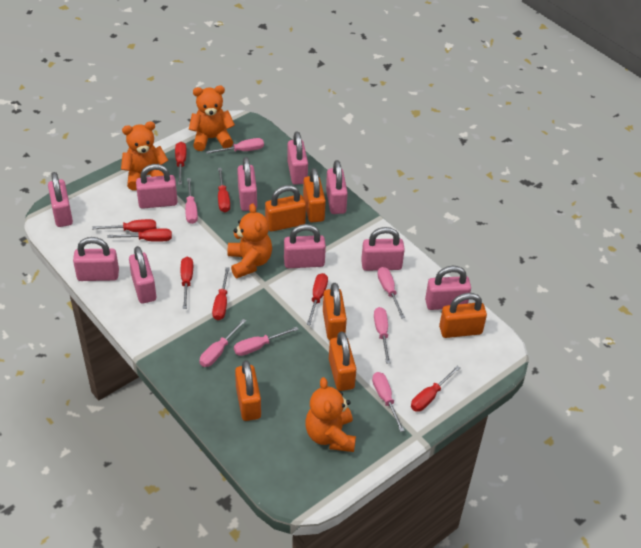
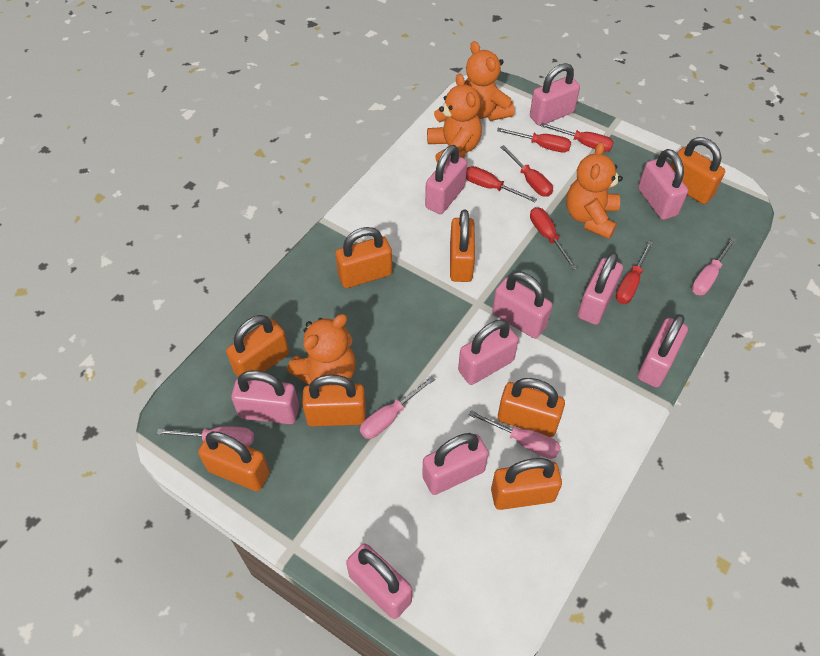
orange padlock: 6 -> 8
pink screwdriver: 7 -> 4
red screwdriver: 8 -> 6

